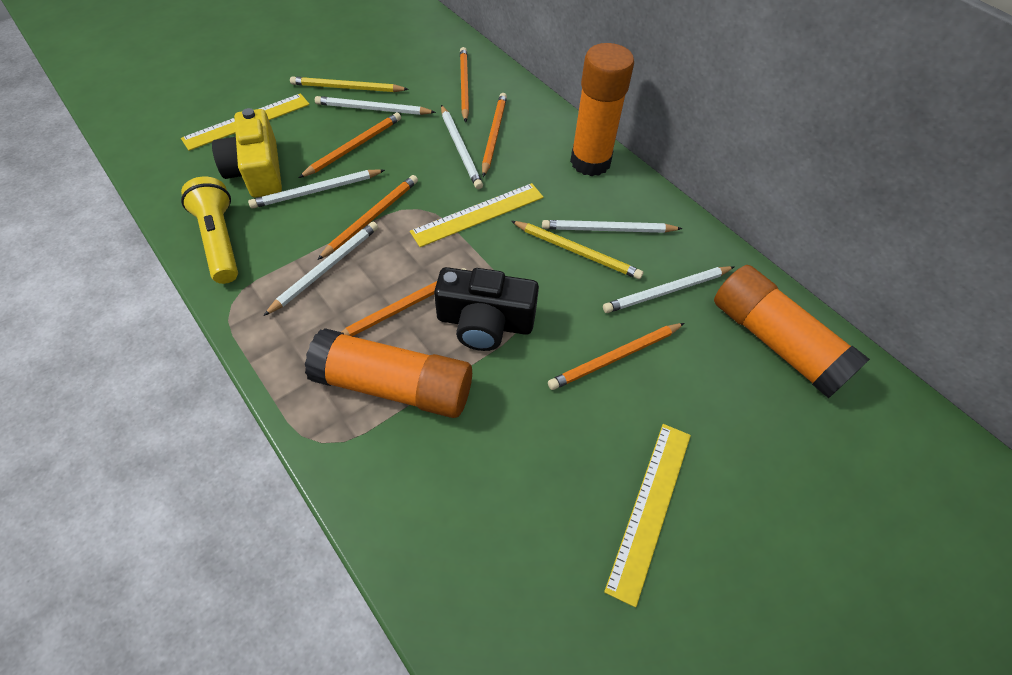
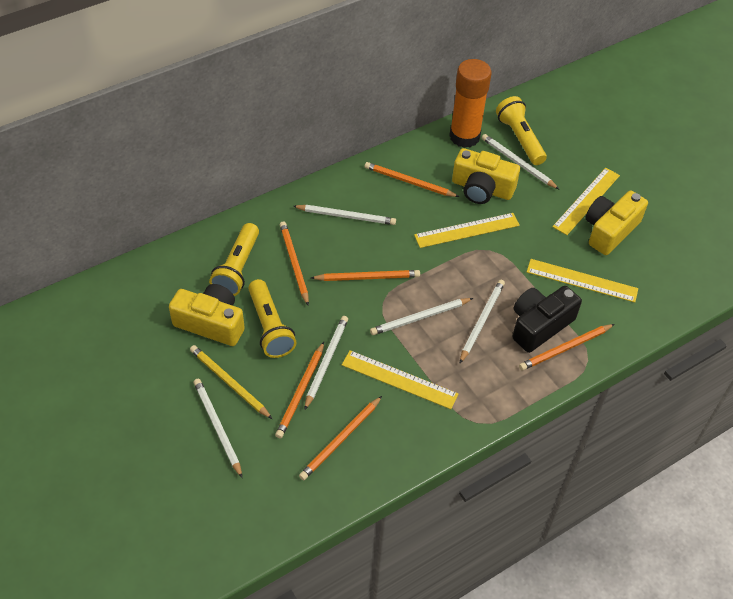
orange glue stick: 3 -> 1
yellow camera: 1 -> 3
yellow flashlight: 1 -> 3
yellow pencil: 2 -> 1
yellow ruler: 3 -> 4

